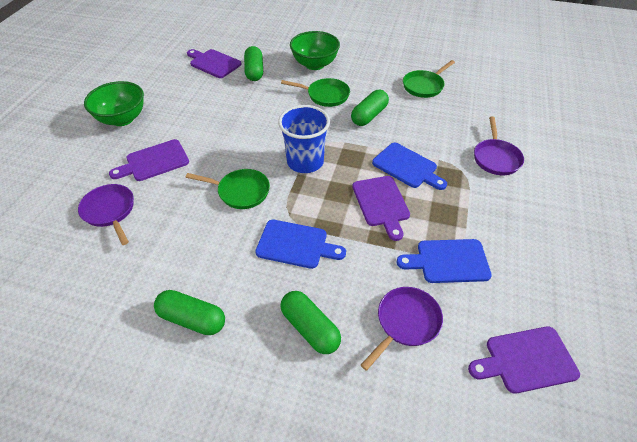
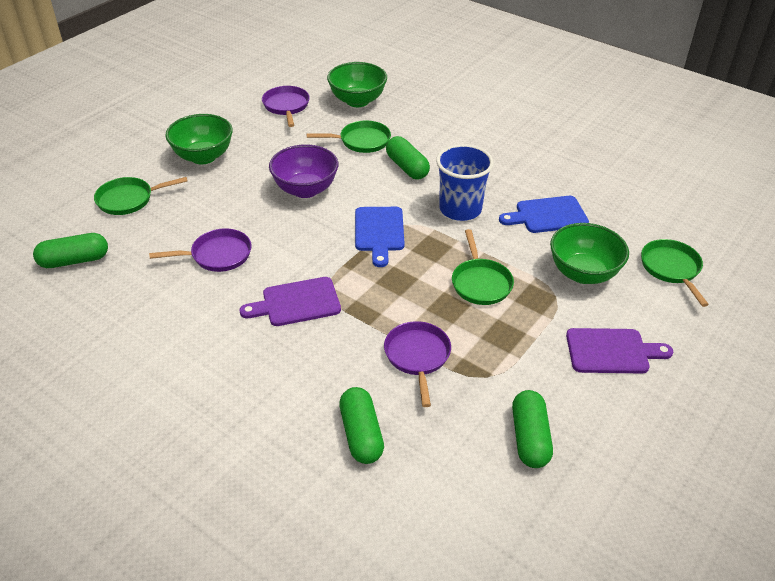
blue cutting board: 3 -> 2
green bowl: 2 -> 3
green pan: 3 -> 4
purple bowl: 0 -> 1
purple cutting board: 4 -> 2

